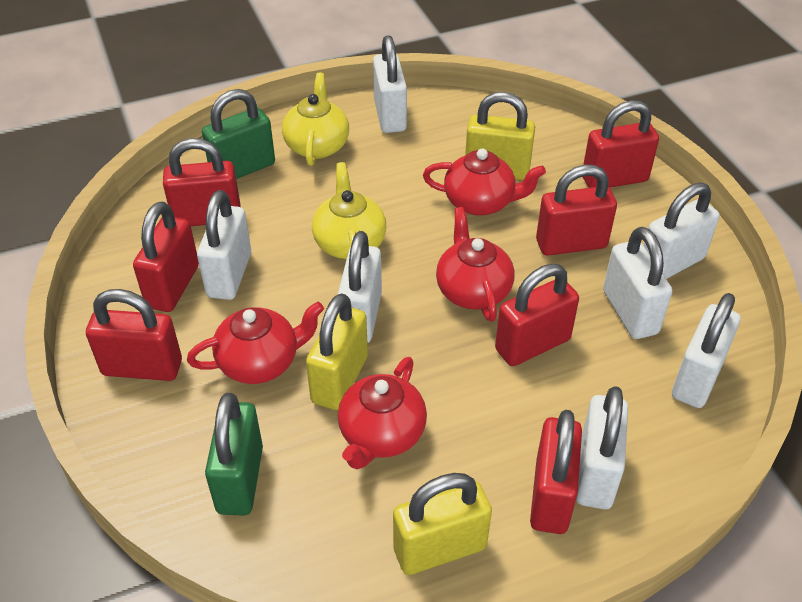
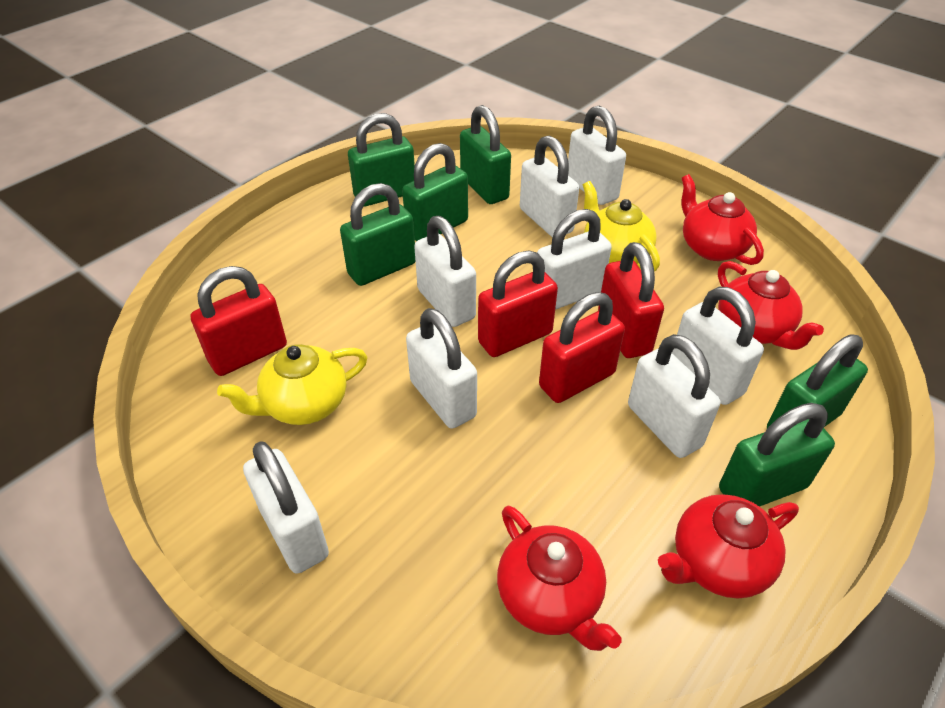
green padlock: 2 -> 6
red padlock: 7 -> 4
white padlock: 7 -> 8
yellow padlock: 3 -> 0

